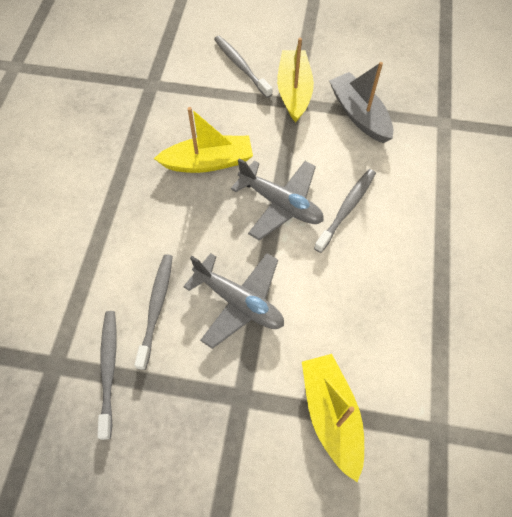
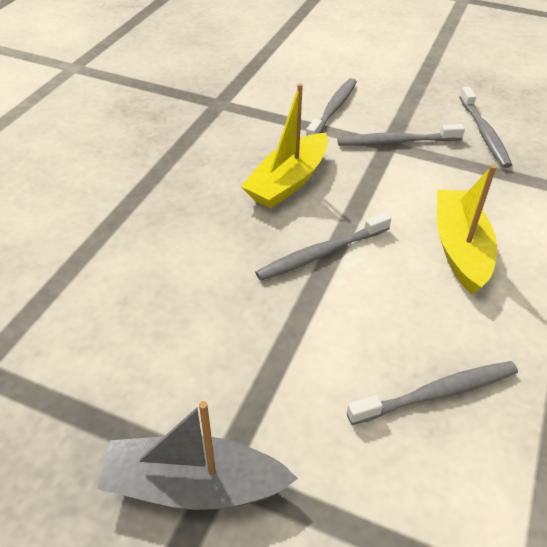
grey plane: 2 -> 0
grey toothbrush: 4 -> 5
yellow boat: 3 -> 2

